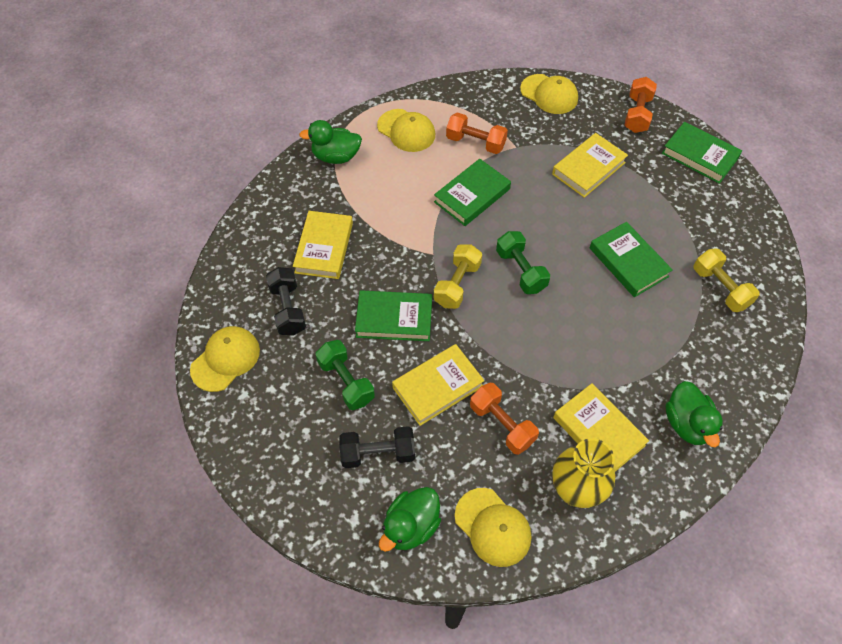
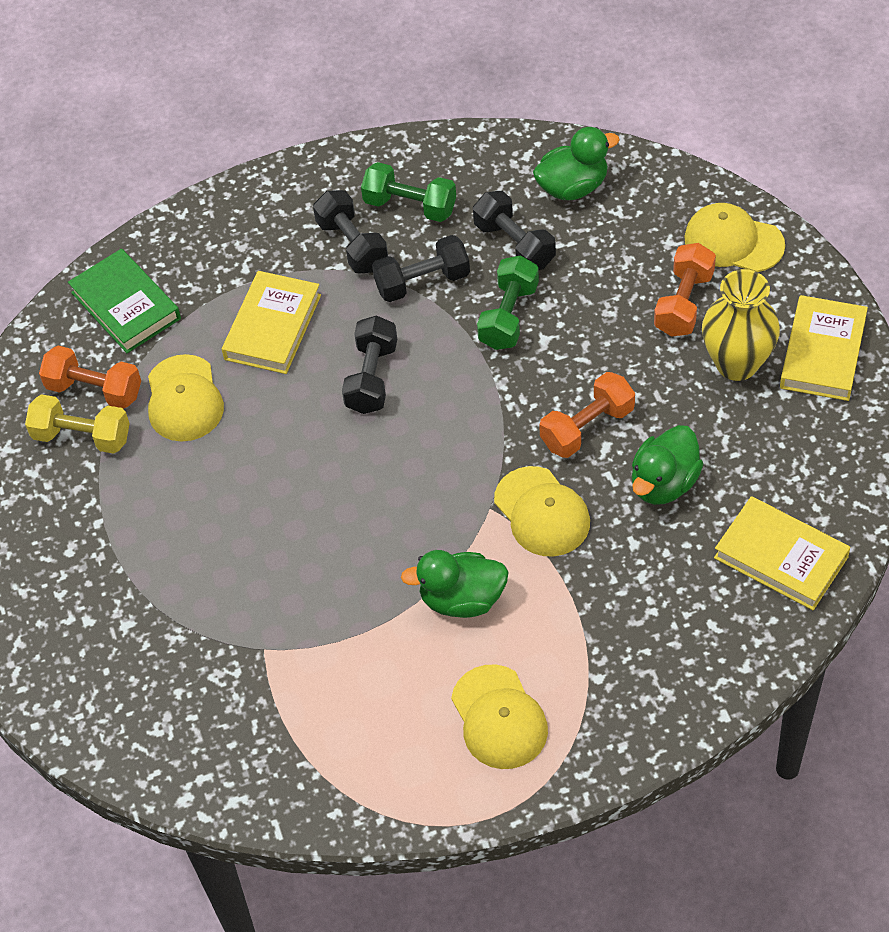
black dumbbell: 2 -> 4
green book: 4 -> 1
yellow book: 4 -> 3
yellow dumbbell: 2 -> 1

